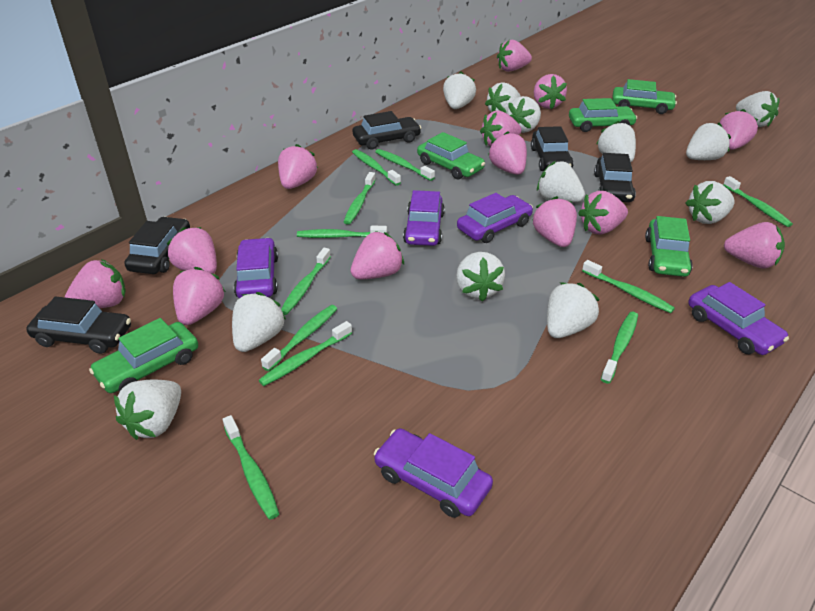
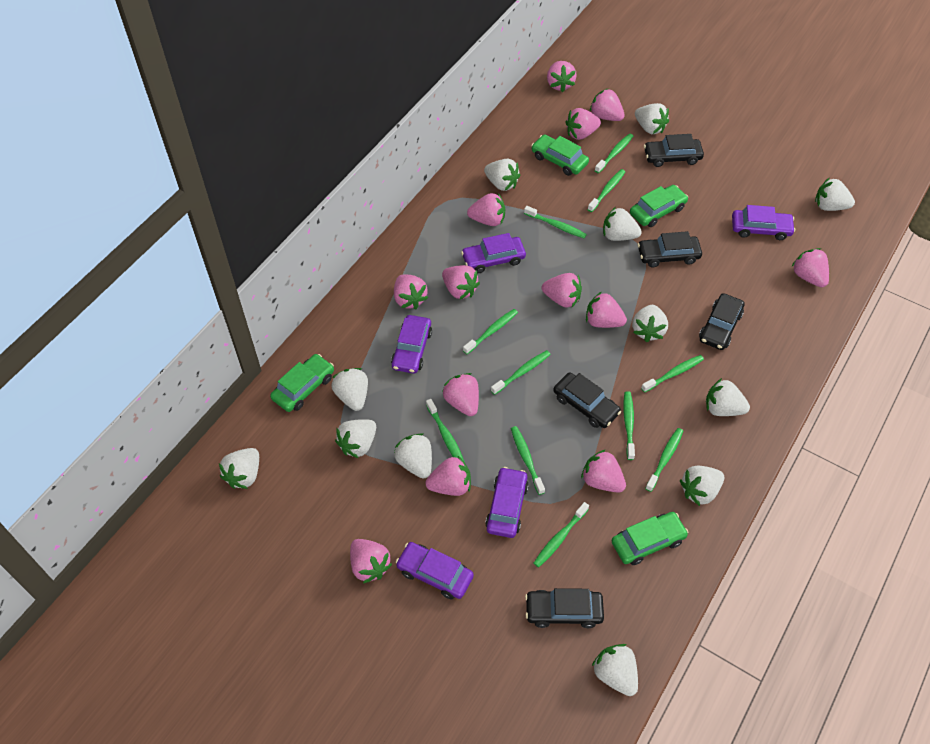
green car: 5 -> 4

